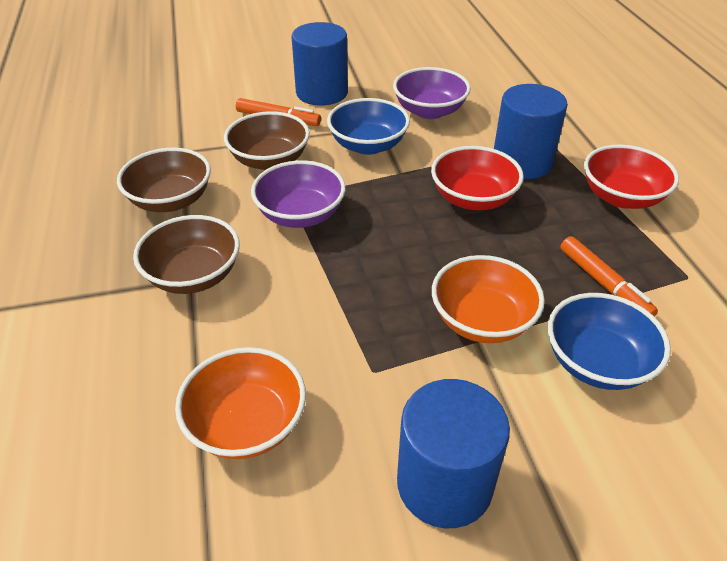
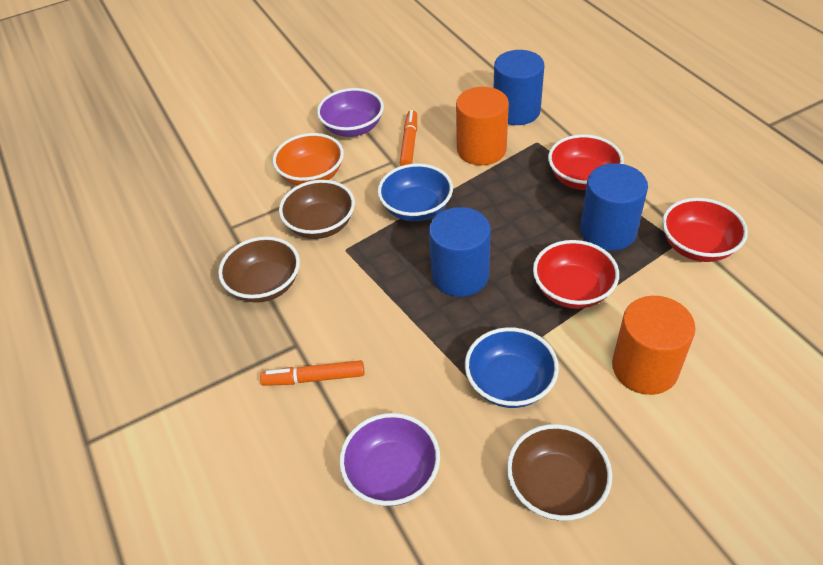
orange bowl: 2 -> 1
orange cylinder: 0 -> 2
red bowl: 2 -> 3

